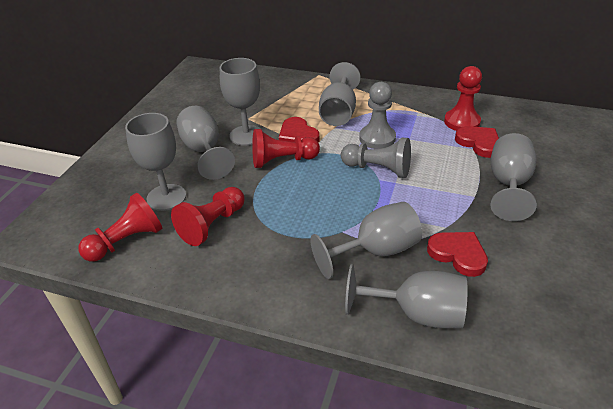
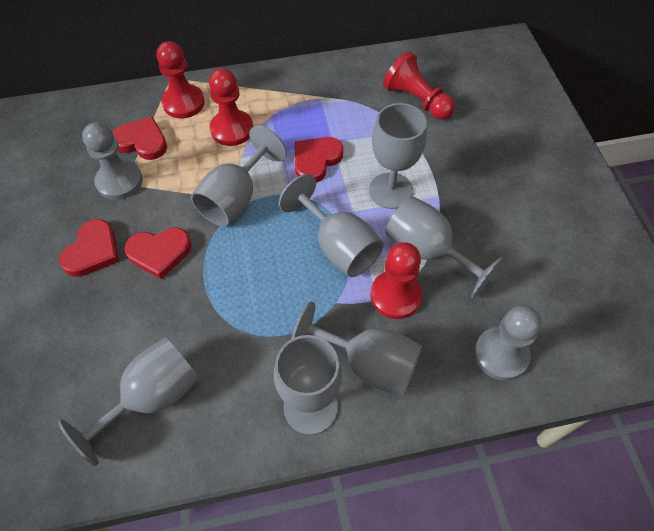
red heart: 3 -> 4

